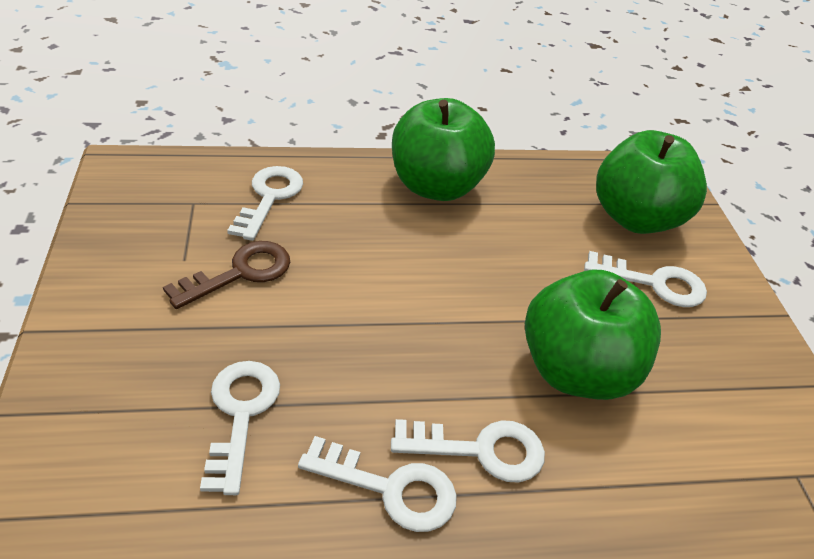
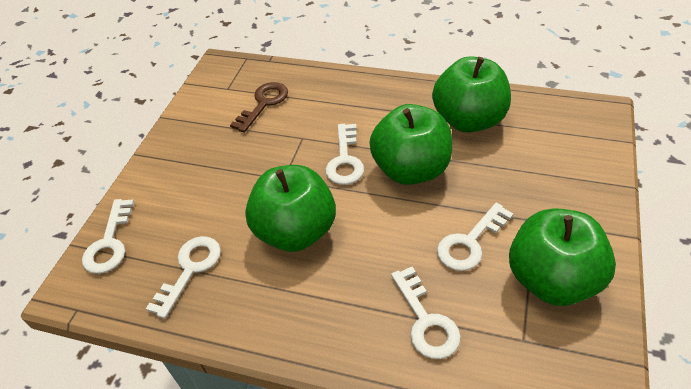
green apple: 3 -> 4

